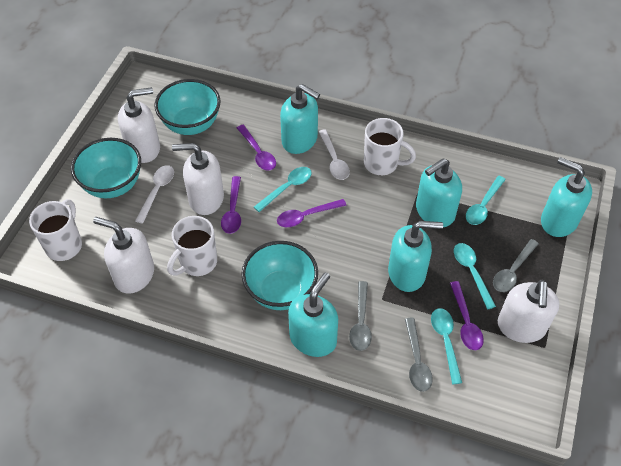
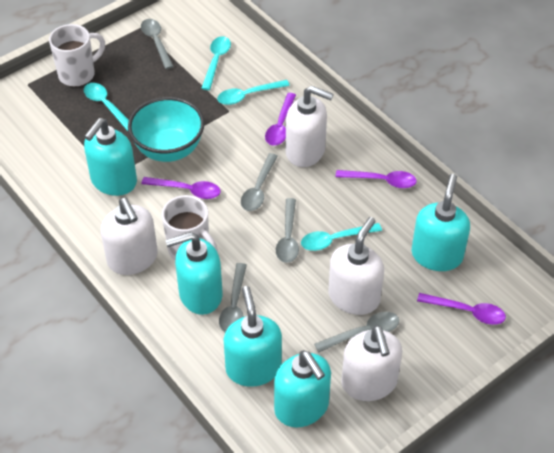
grey spoon: 3 -> 5
turquoise bowl: 3 -> 1
white mug: 3 -> 2
white spoon: 2 -> 0

